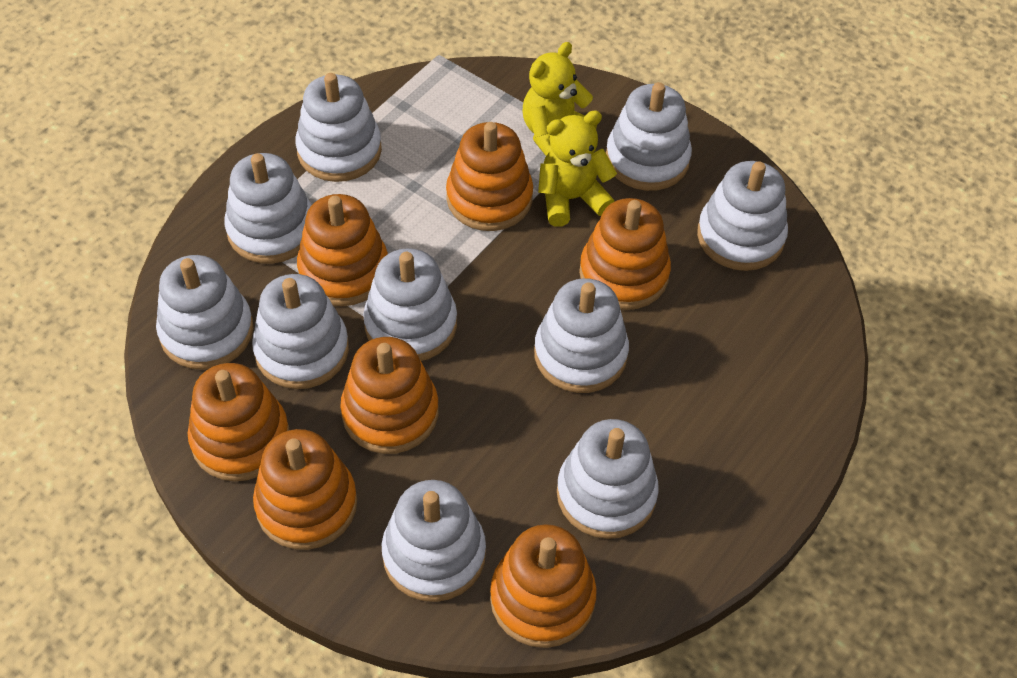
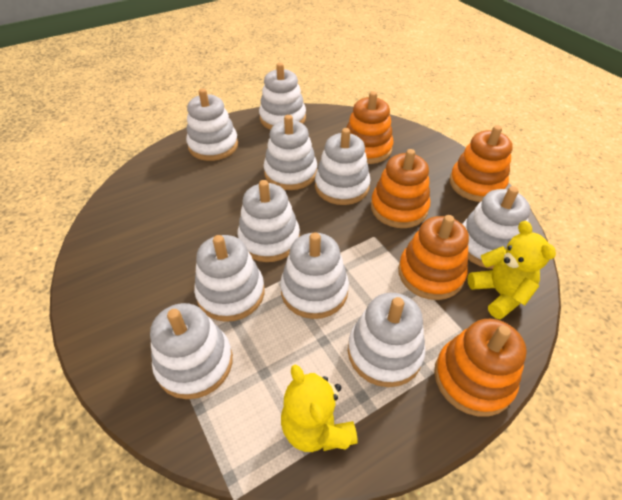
orange stacking toy: 7 -> 5

